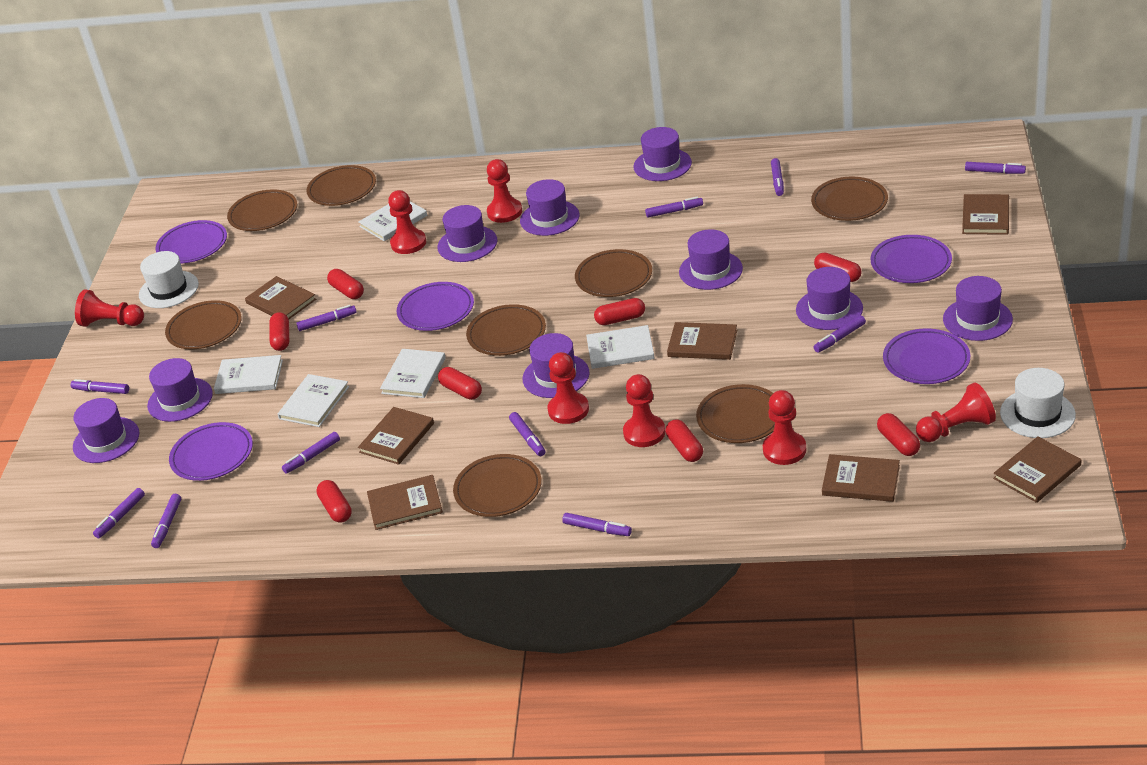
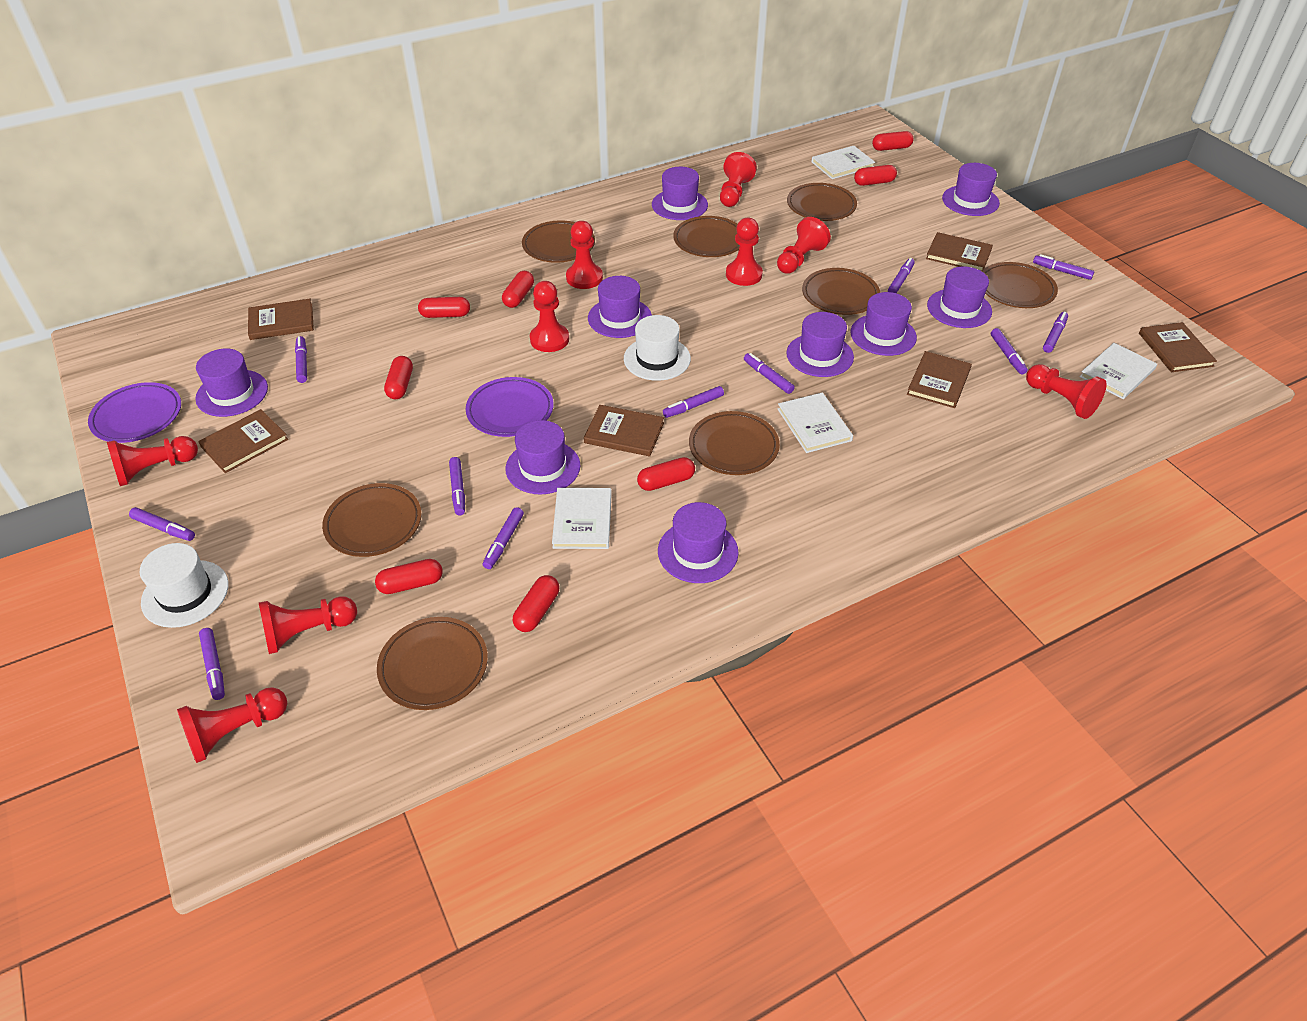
brown book: 7 -> 6
purple plate: 5 -> 2
red pawn: 7 -> 9
white book: 5 -> 4

